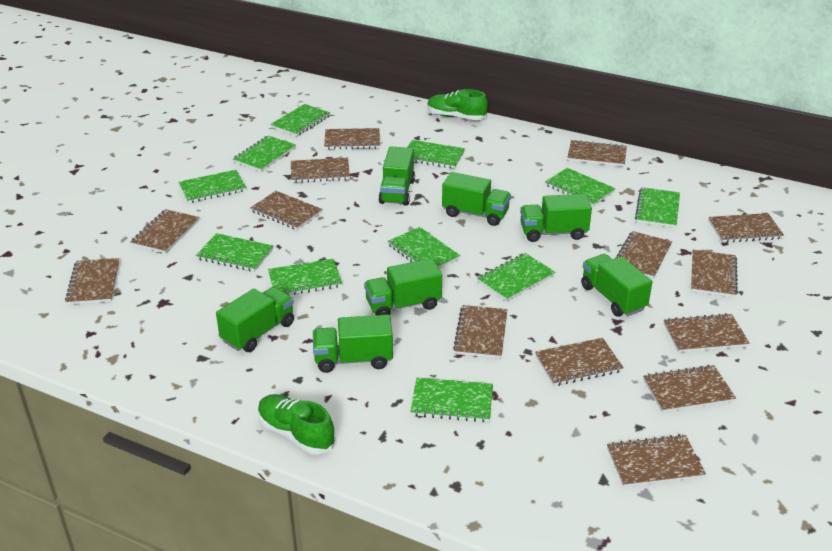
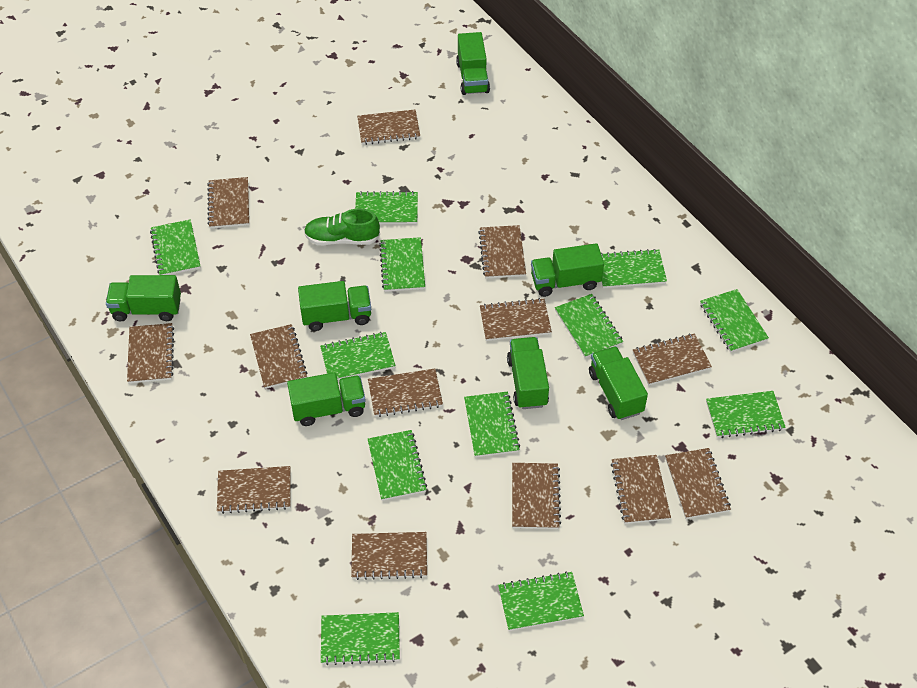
brown notebook: 14 -> 13
green notebook: 11 -> 12
green shoe: 2 -> 1

